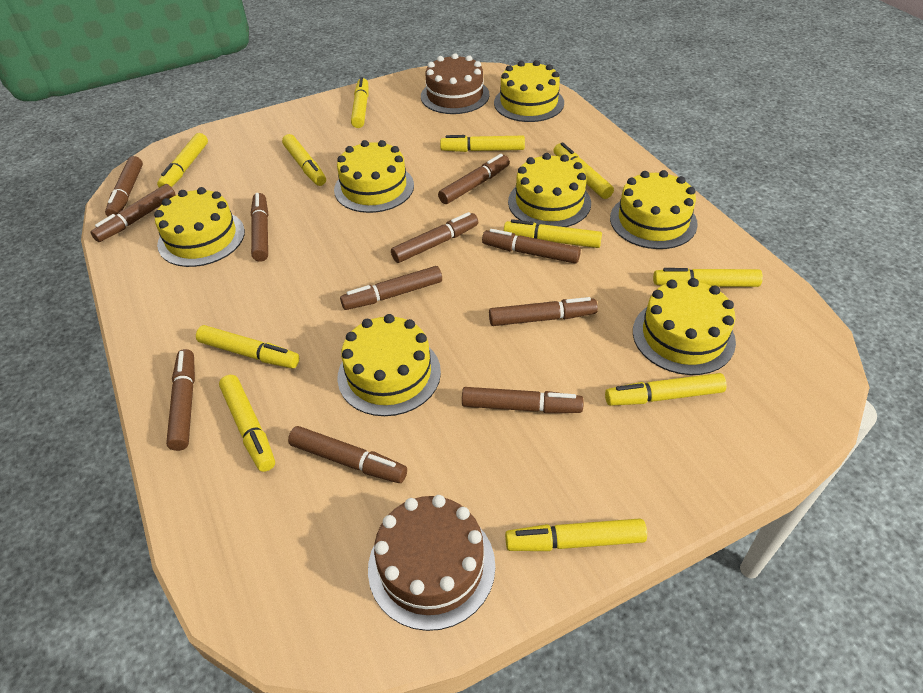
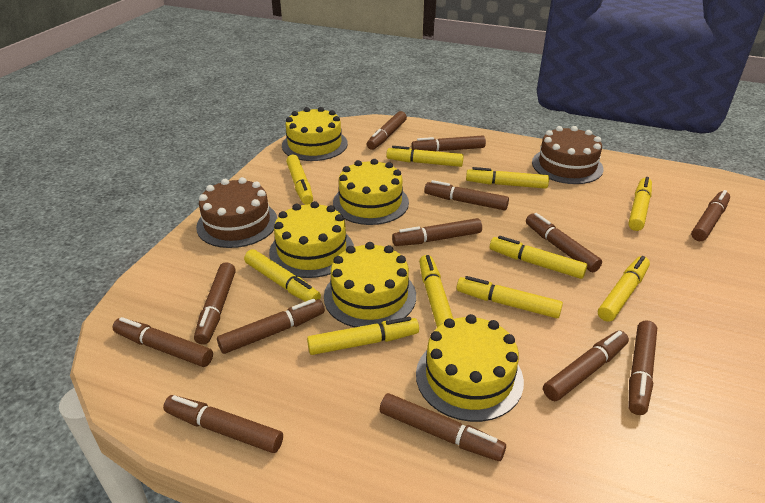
brown marker: 11 -> 13
yellow cake: 7 -> 5
yellow marker: 11 -> 10

